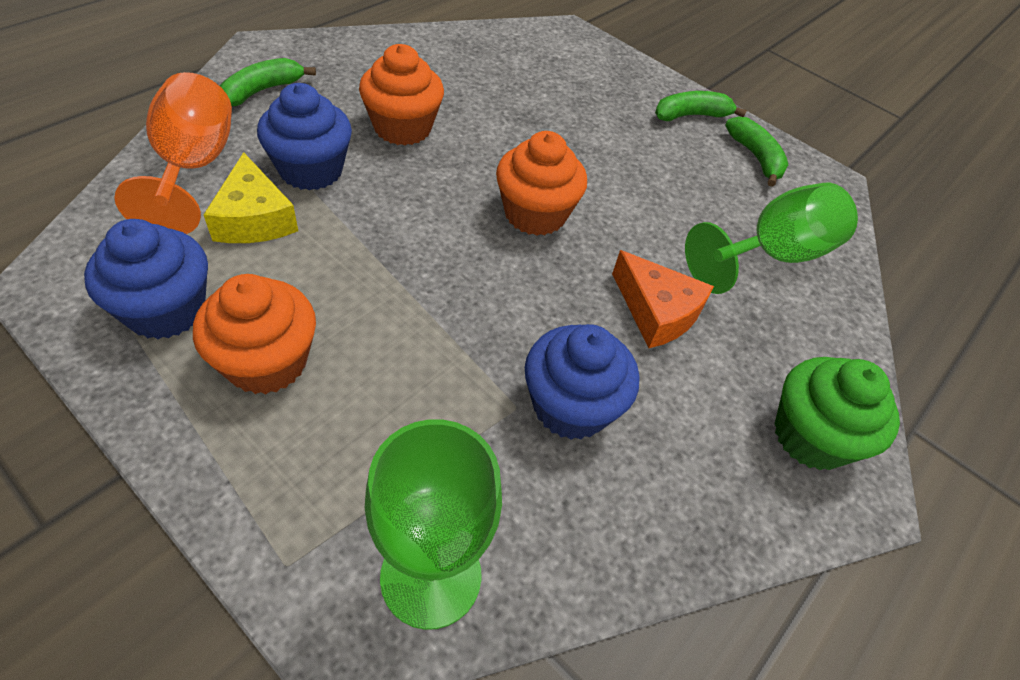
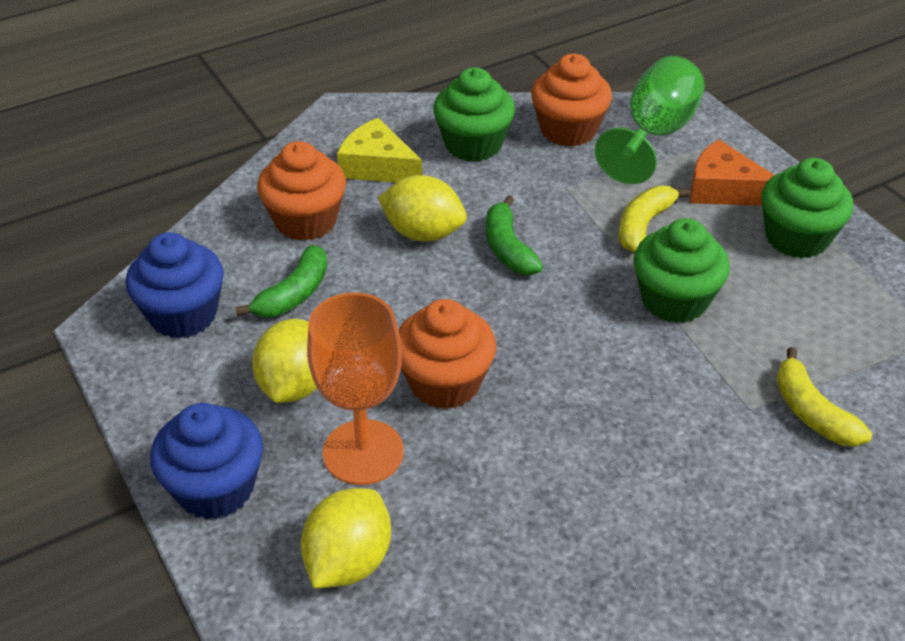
blue cupcake: 3 -> 2
green banana: 3 -> 2
green cupcake: 1 -> 3
green goblet: 2 -> 1
yellow banana: 0 -> 2
yellow lemon: 0 -> 3

